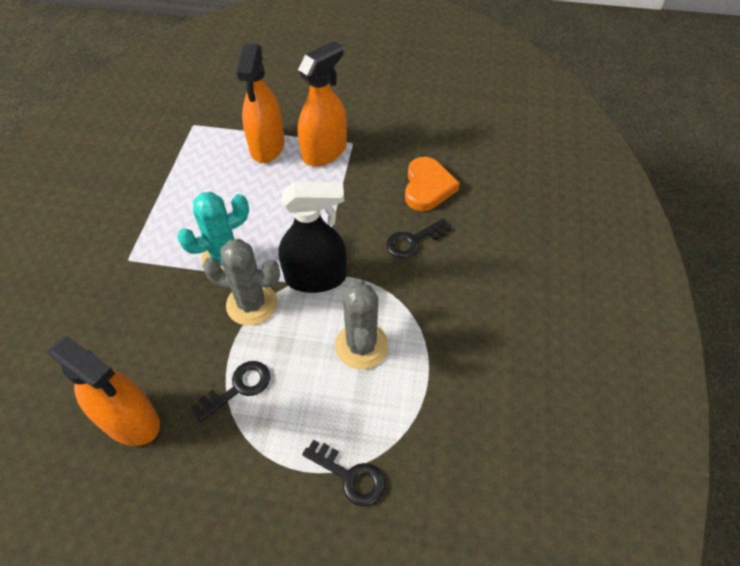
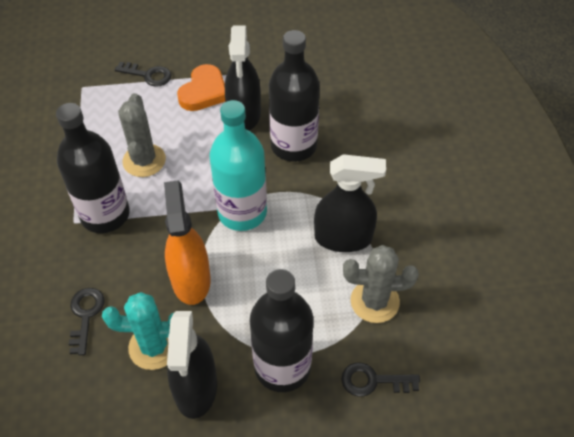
black bottle: 0 -> 3
black spray bottle: 1 -> 3
orange spray bottle: 3 -> 1
turquoise bottle: 0 -> 1

